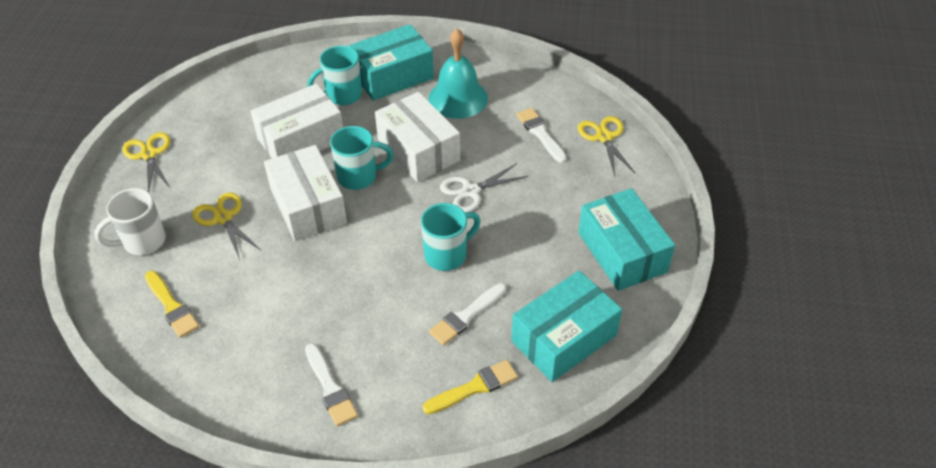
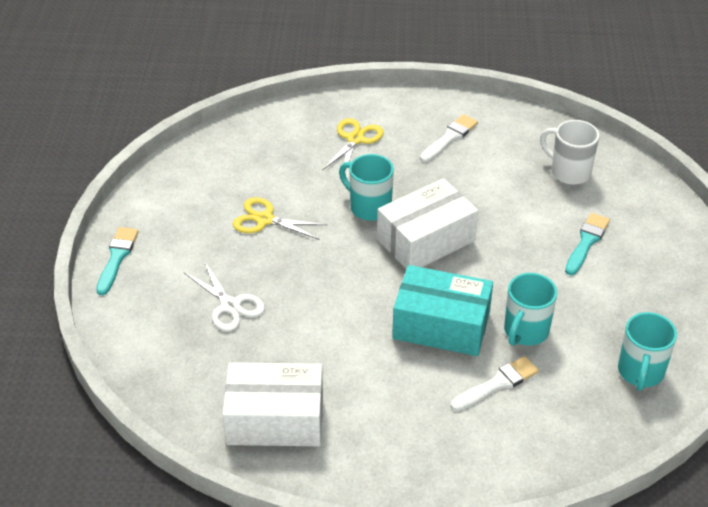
turquoise bell: 1 -> 0
turquoise box: 3 -> 1
turquoise brush: 0 -> 2
white box: 3 -> 2
white brush: 3 -> 2
yellow brush: 2 -> 0
yellow scissors: 3 -> 2

